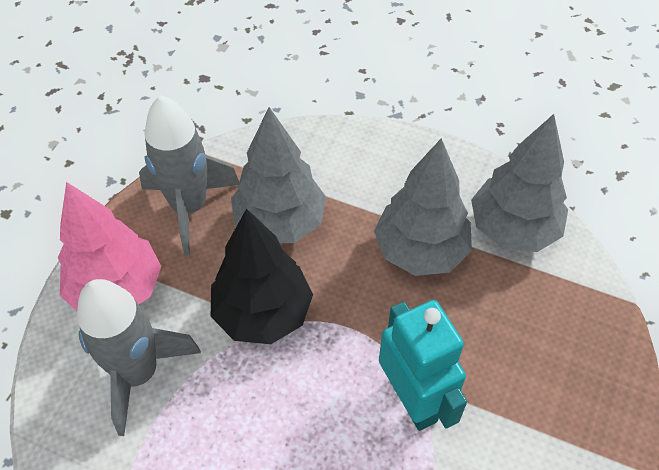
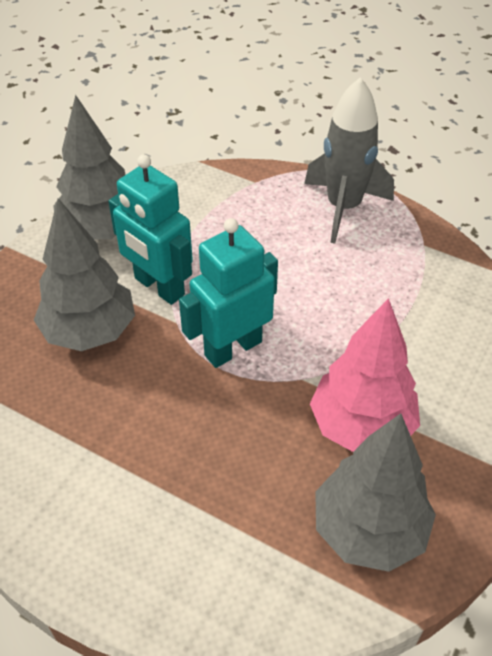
black tree: 1 -> 0
grey rocket: 2 -> 1
turquoise robot: 1 -> 2

